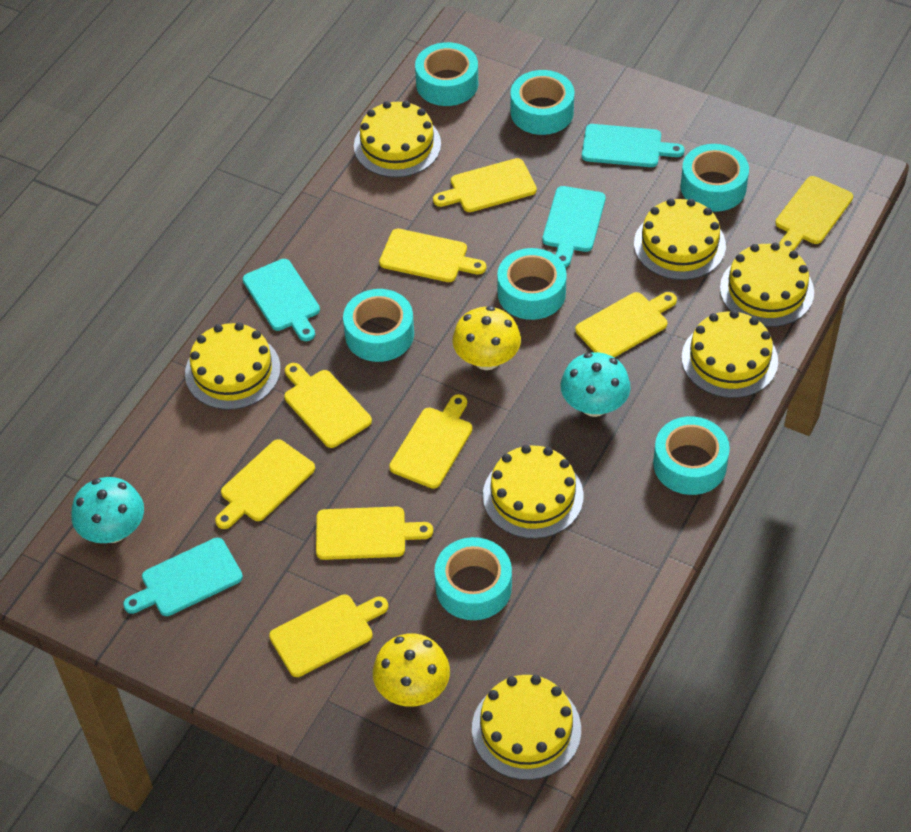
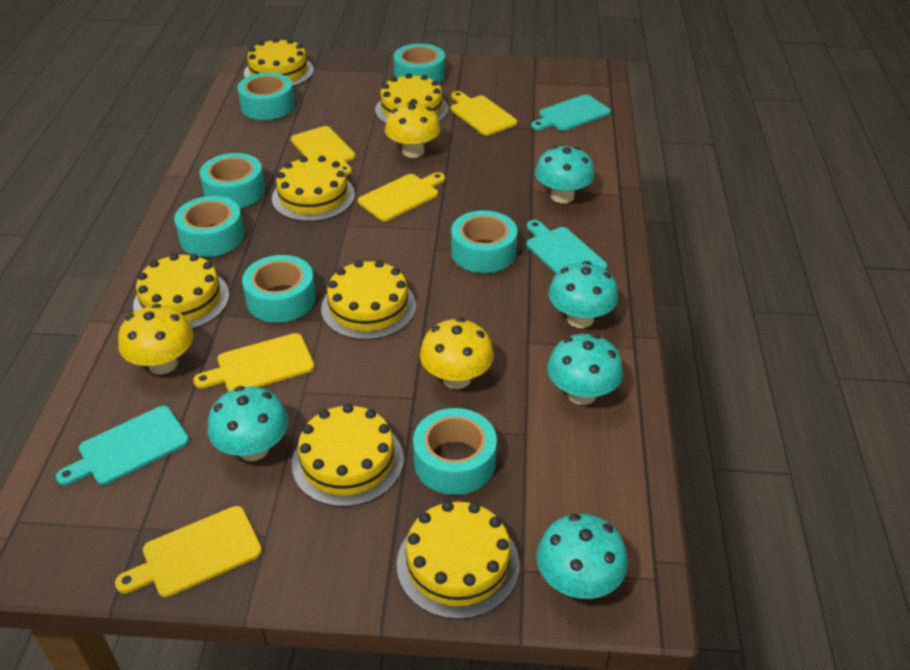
turquoise cutting board: 4 -> 3
turquoise mushroom: 2 -> 5
yellow cutting board: 9 -> 5
yellow mushroom: 2 -> 3

